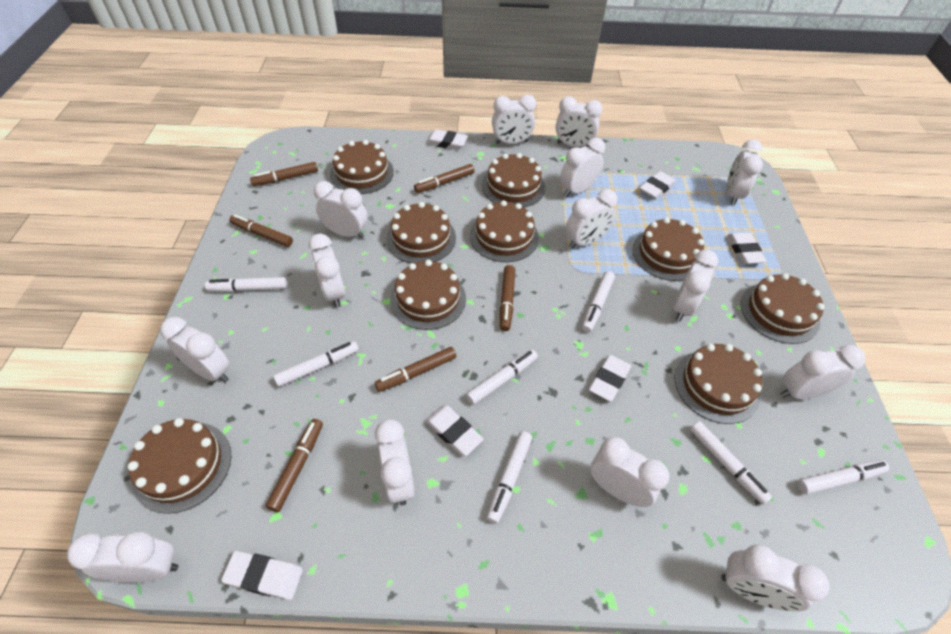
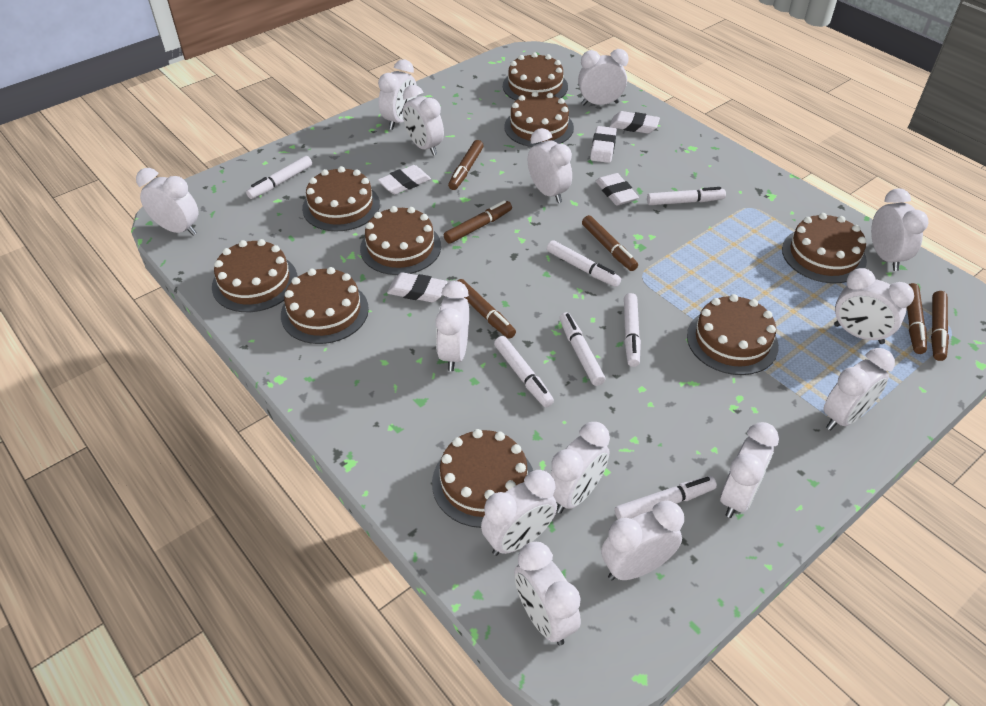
white eraser: 6 -> 5

